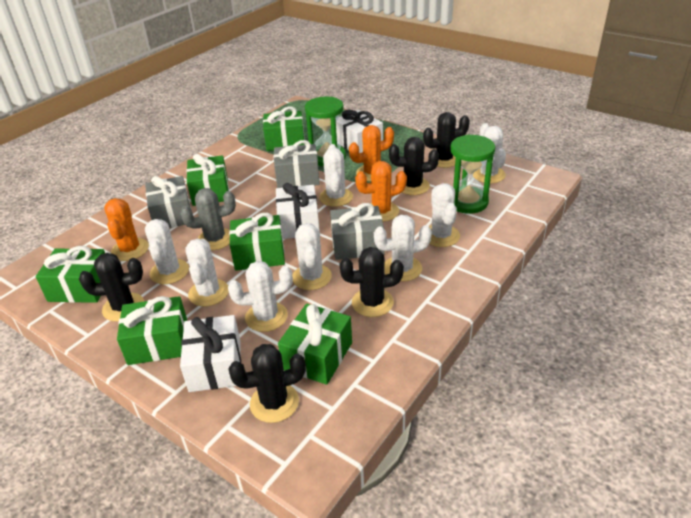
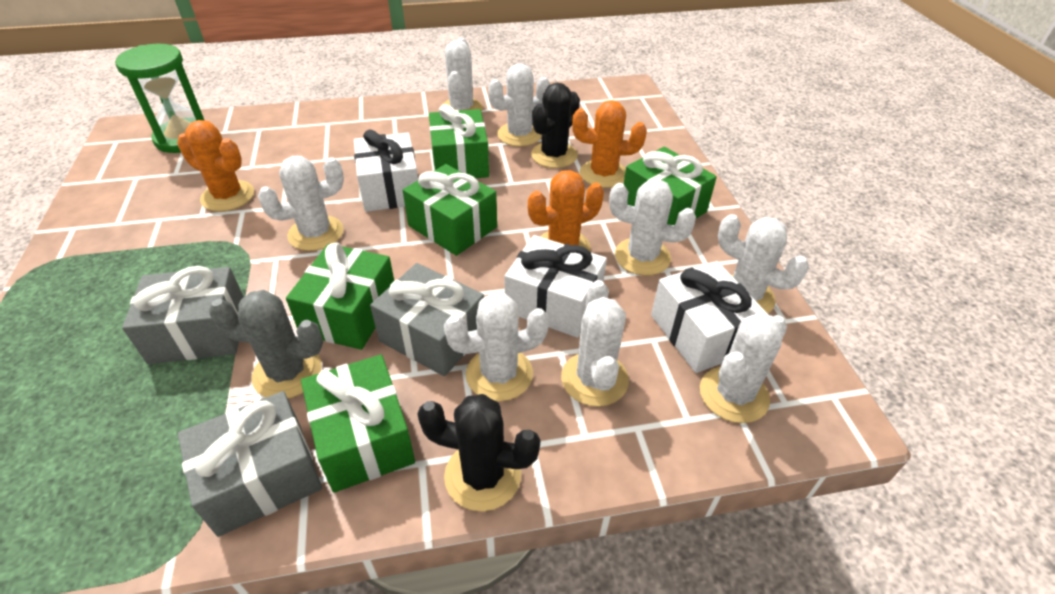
black cactus: 5 -> 2
green gift: 6 -> 5
green hourglass: 2 -> 1

